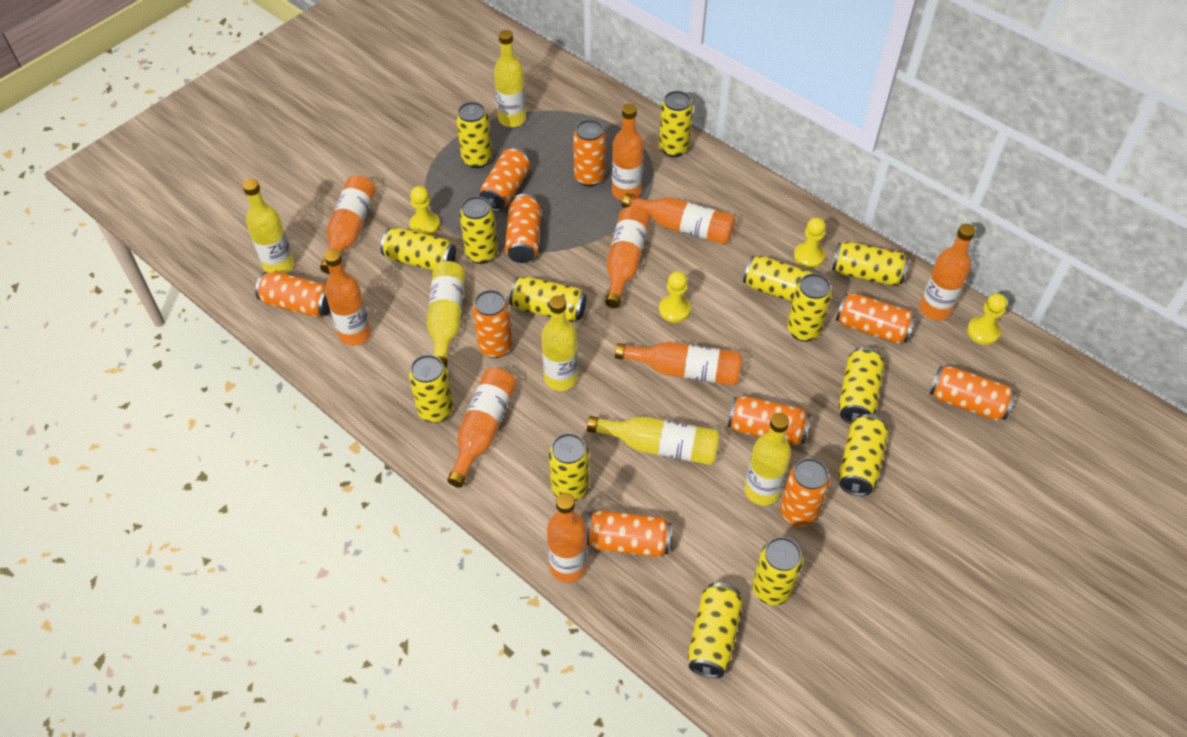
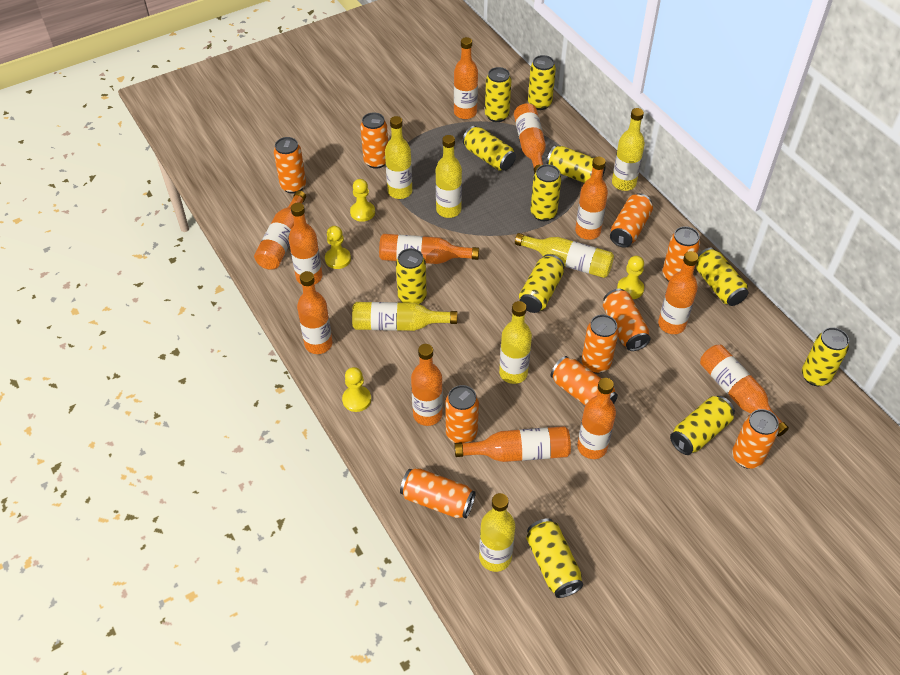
orange bottle: 9 -> 12
yellow bottle: 6 -> 7
yellow can: 14 -> 11

